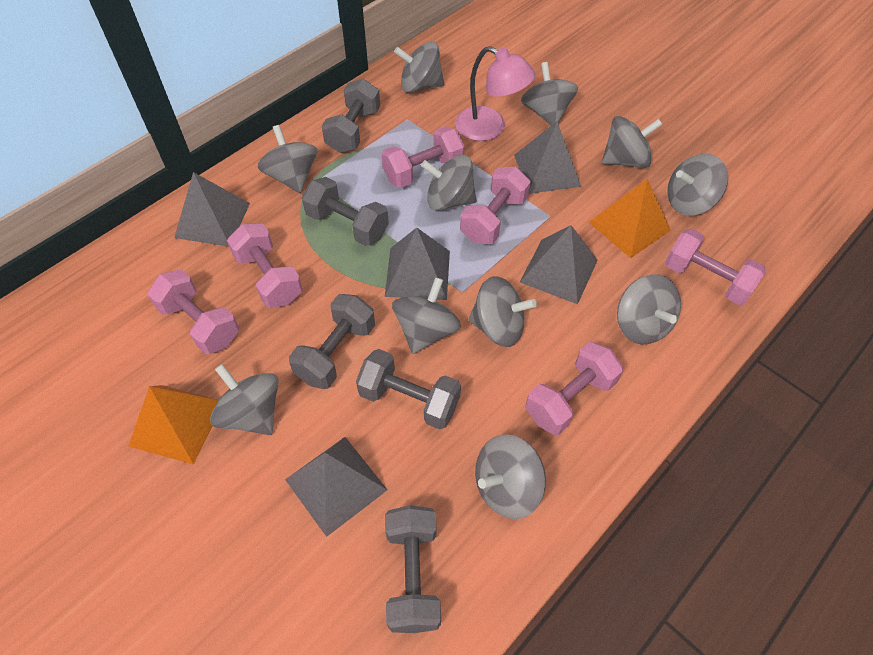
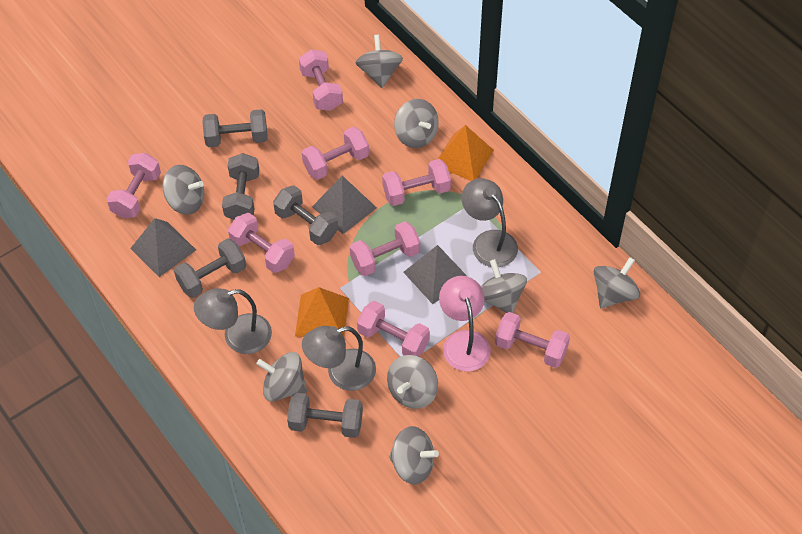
grey lamp: 0 -> 3
grey pyramid: 5 -> 3
grey spinning top: 11 -> 8
pink dumbbell: 6 -> 8

